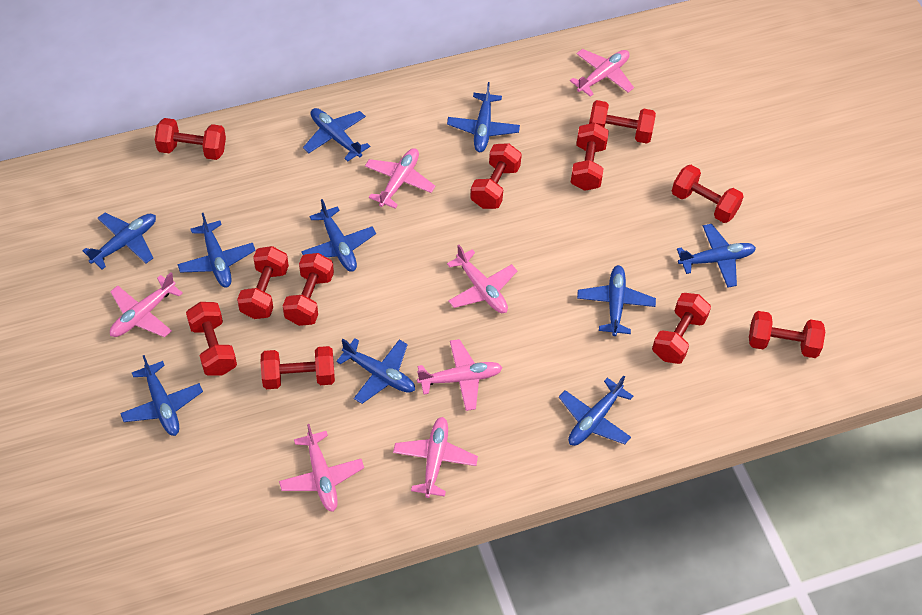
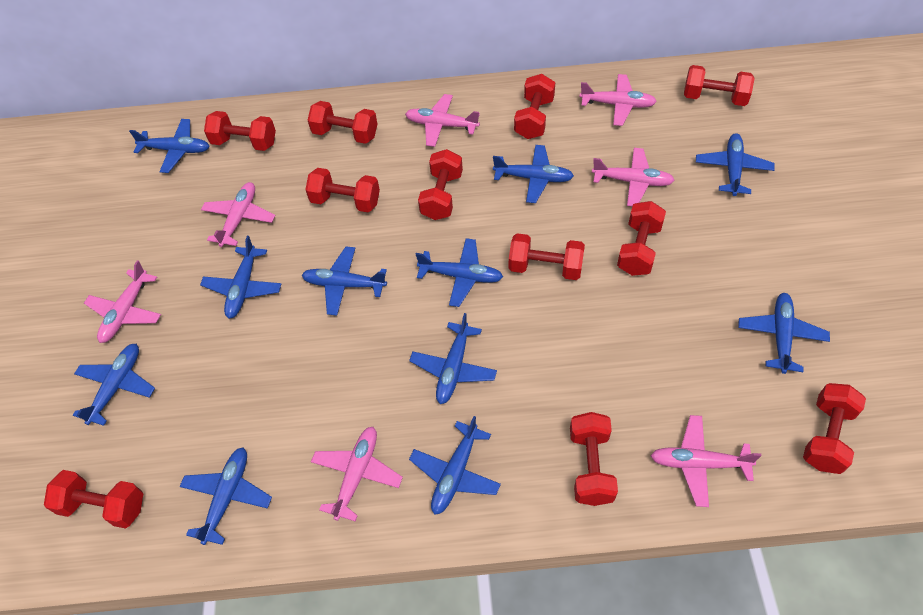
blue plane: 10 -> 11

